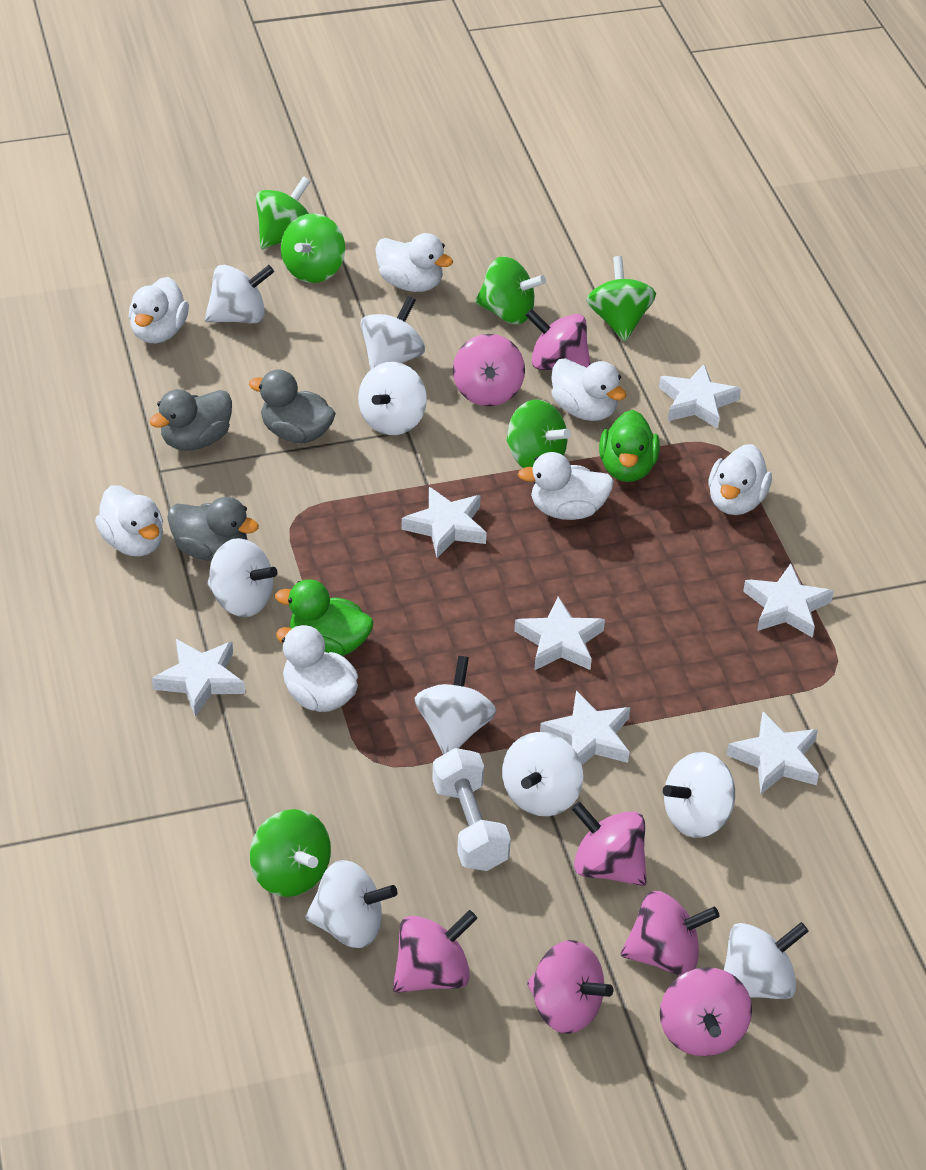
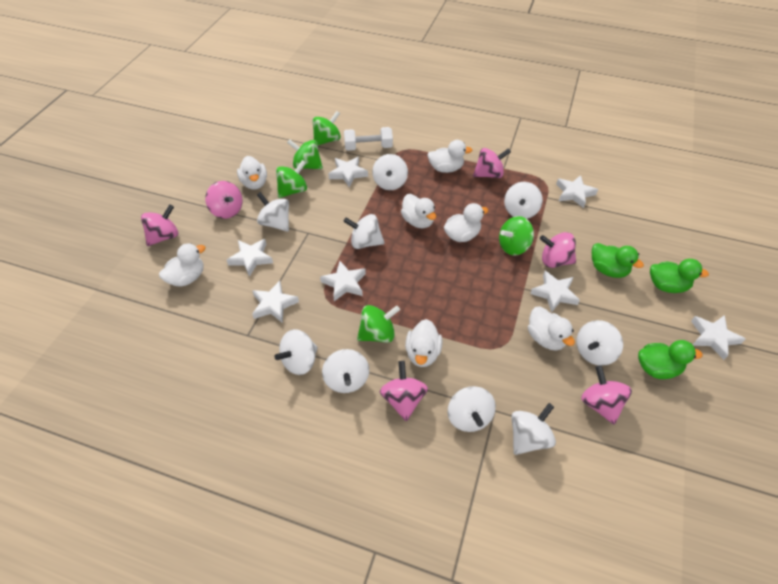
green duck: 2 -> 3
green spinning top: 6 -> 5
grey duck: 3 -> 0
pink spinning top: 7 -> 6

